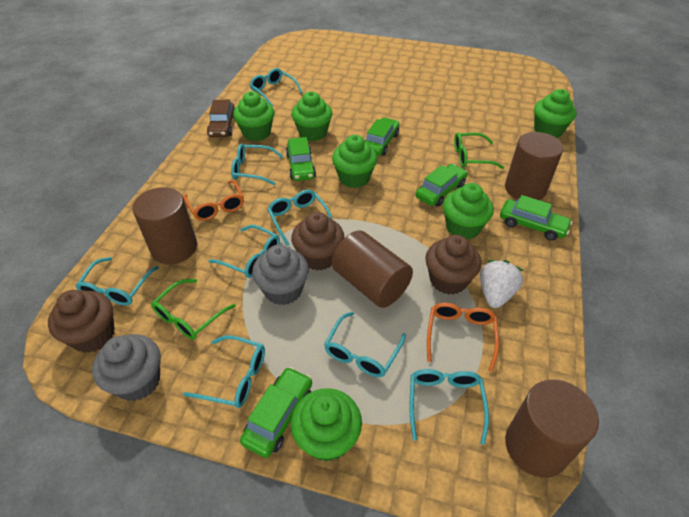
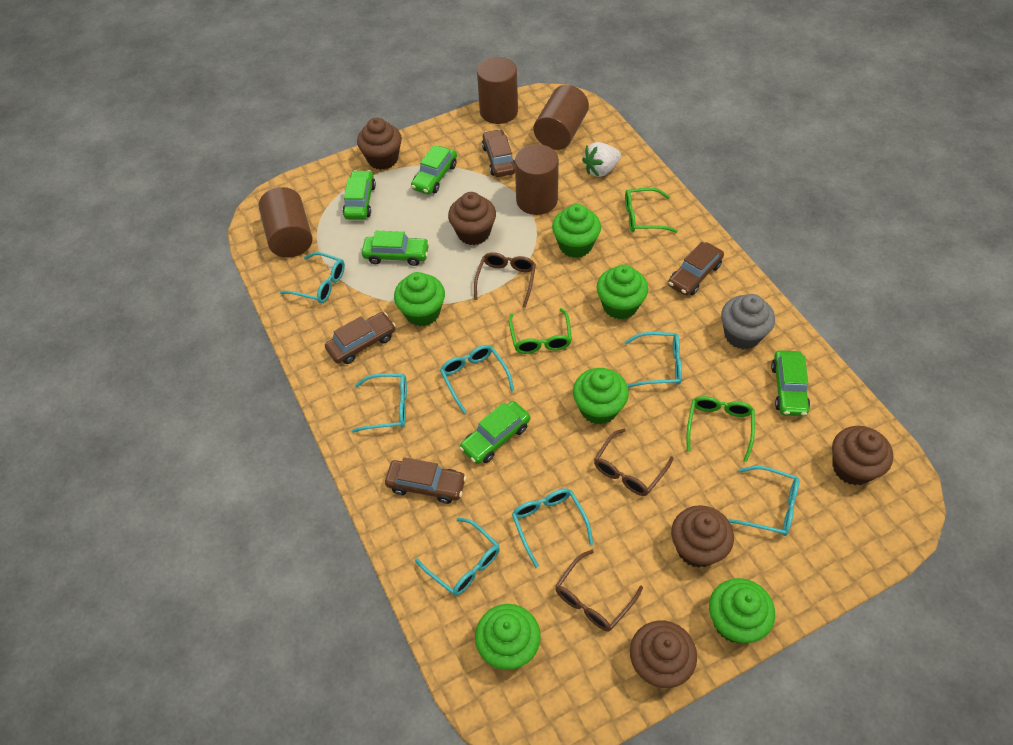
brown car: 1 -> 4
brown cupcake: 3 -> 5
brown glasses: 0 -> 3
green glasses: 2 -> 3
grey cupcake: 2 -> 1
orange glasses: 2 -> 0
turquoise glasses: 8 -> 7

